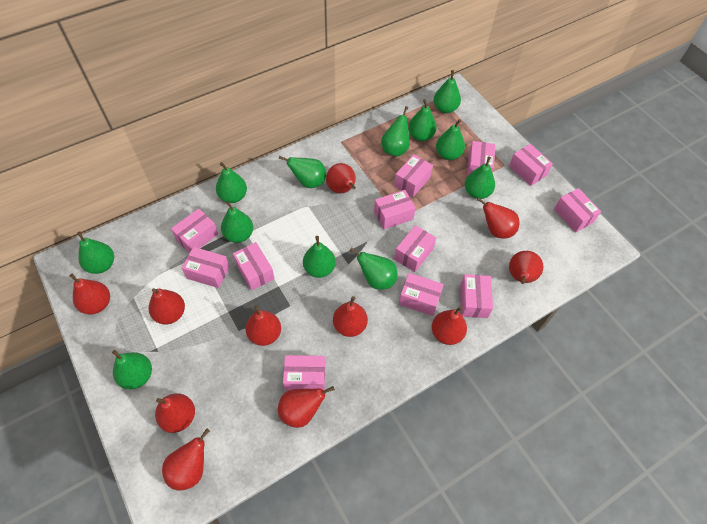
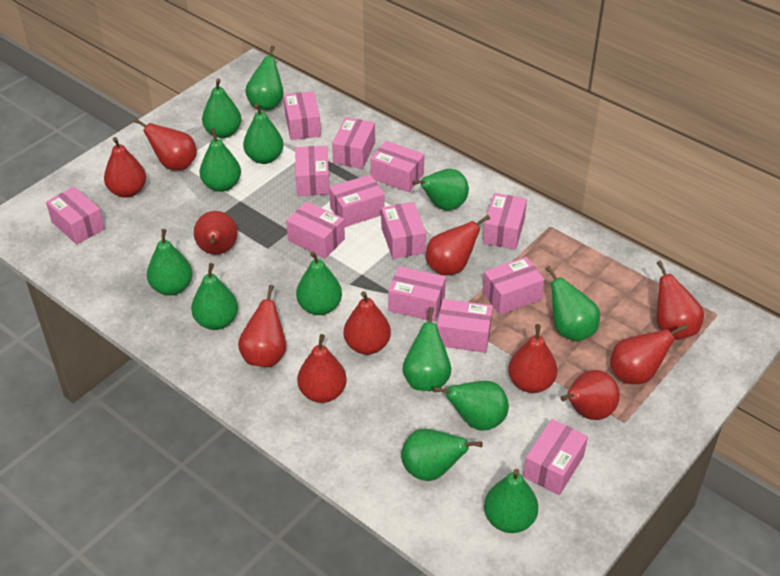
green pear: 12 -> 13
pink box: 12 -> 13

